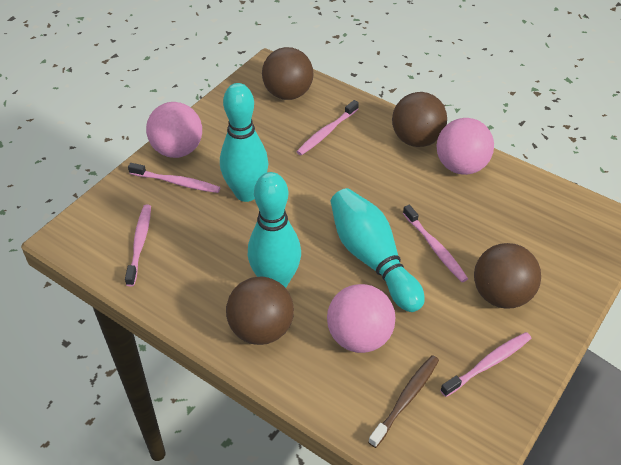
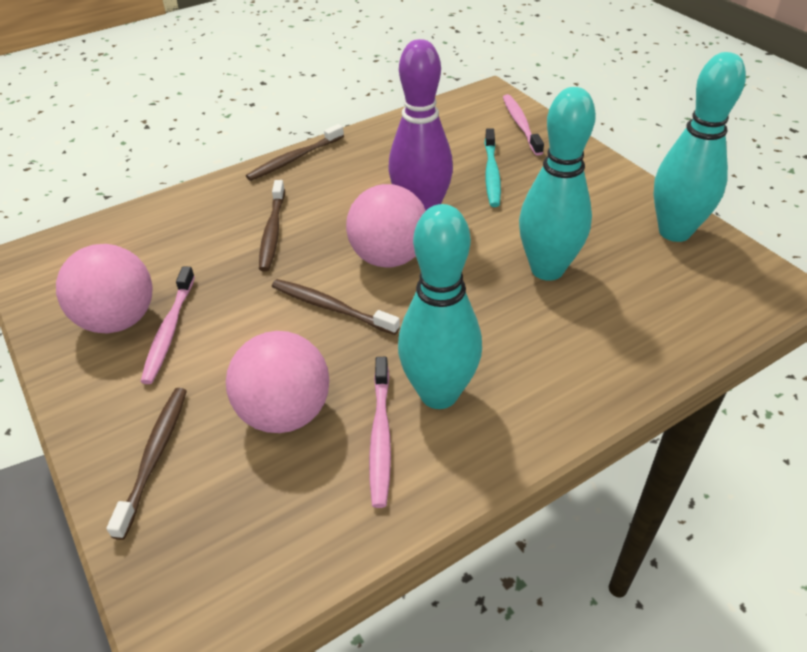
brown ball: 4 -> 0
brown toothbrush: 1 -> 4
pink toothbrush: 5 -> 3
purple bowling pin: 0 -> 1
turquoise toothbrush: 0 -> 1

